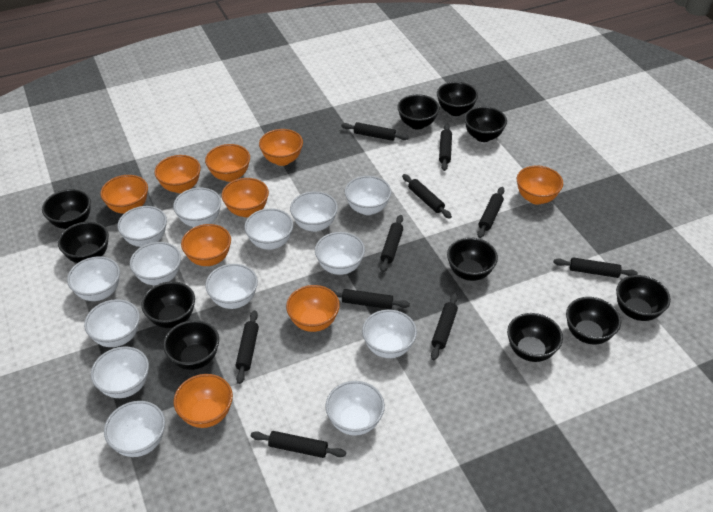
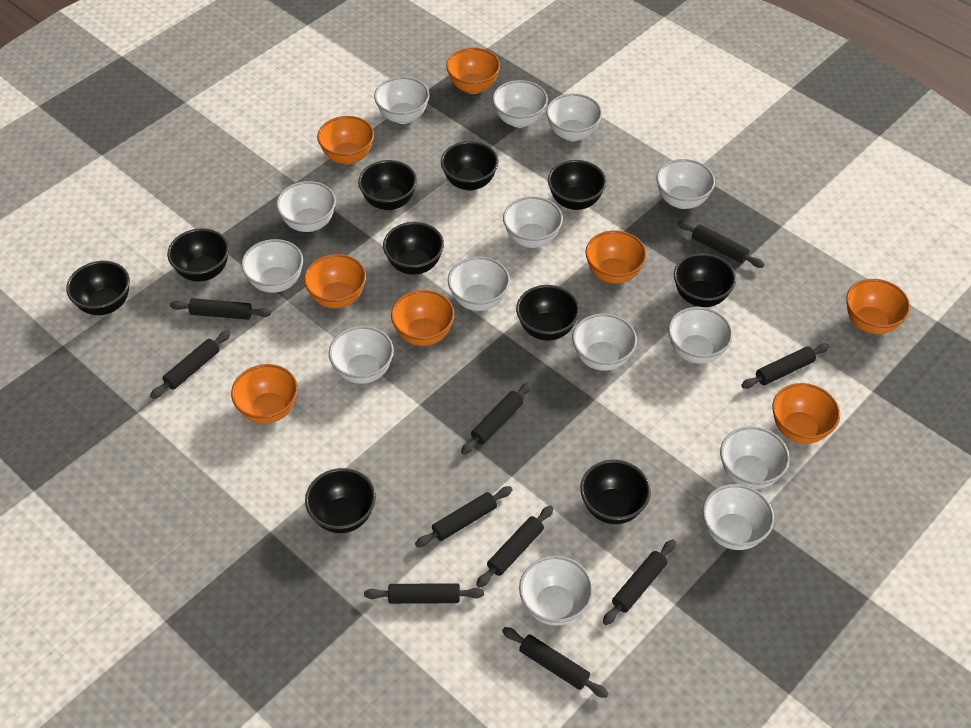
black bowl: 11 -> 10
orange bowl: 9 -> 8

